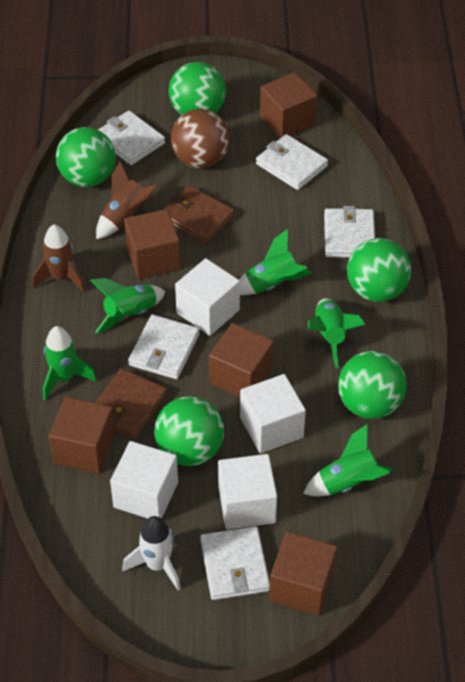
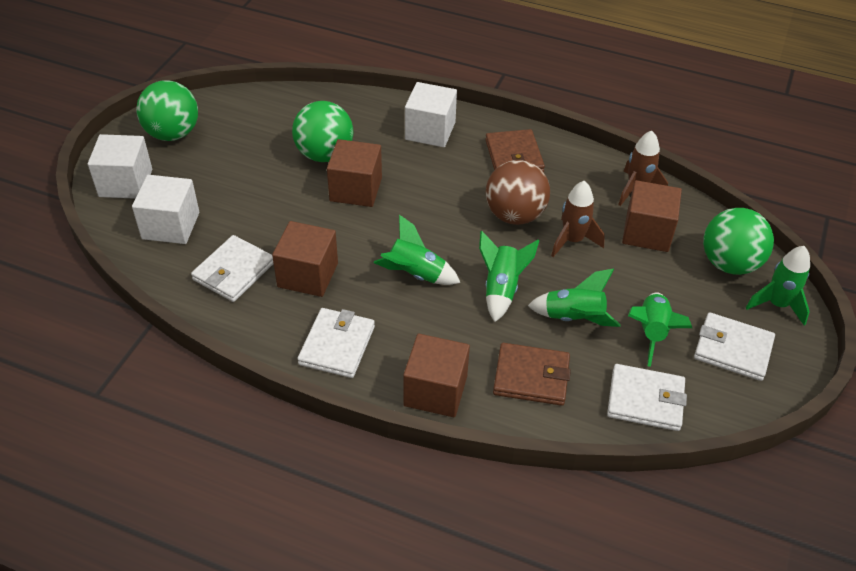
brown cube: 5 -> 4
green ball: 5 -> 3
white cube: 4 -> 3
white rocket: 1 -> 0
white wallet: 5 -> 4

